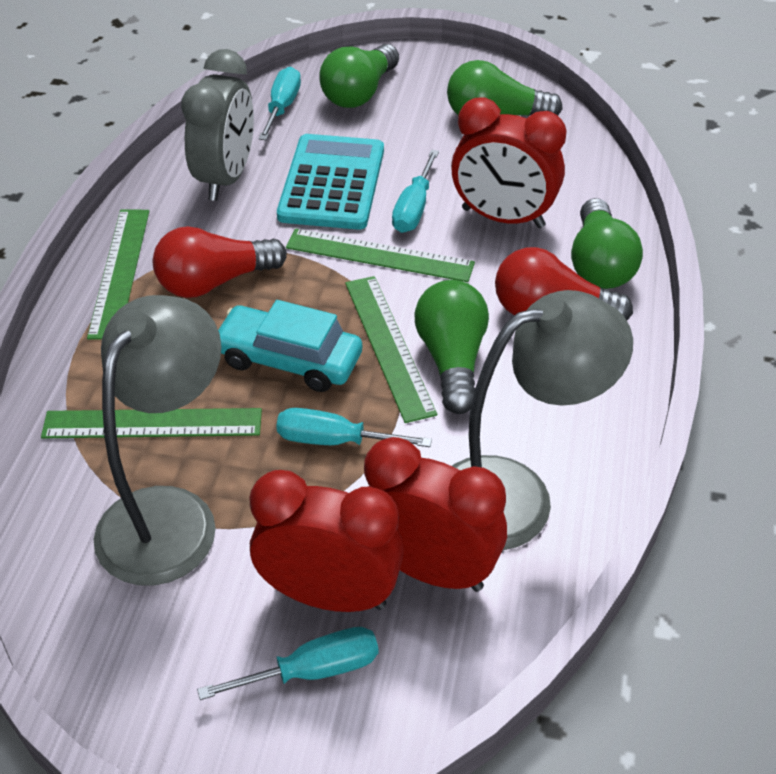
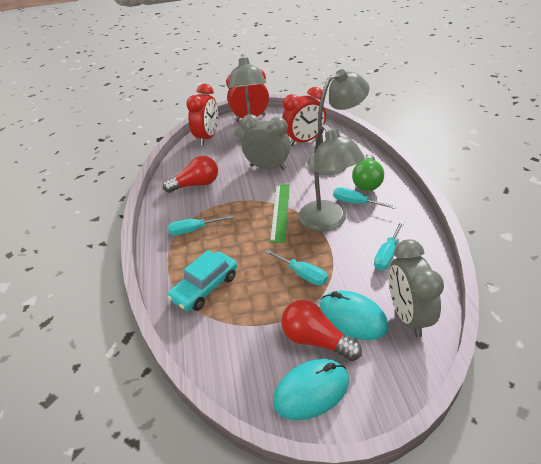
green light bulb: 4 -> 1
green ruler: 4 -> 1
grey clock: 1 -> 2
grey lamp: 2 -> 3
turquoise calculator: 1 -> 0
turquoise mouse: 0 -> 2

